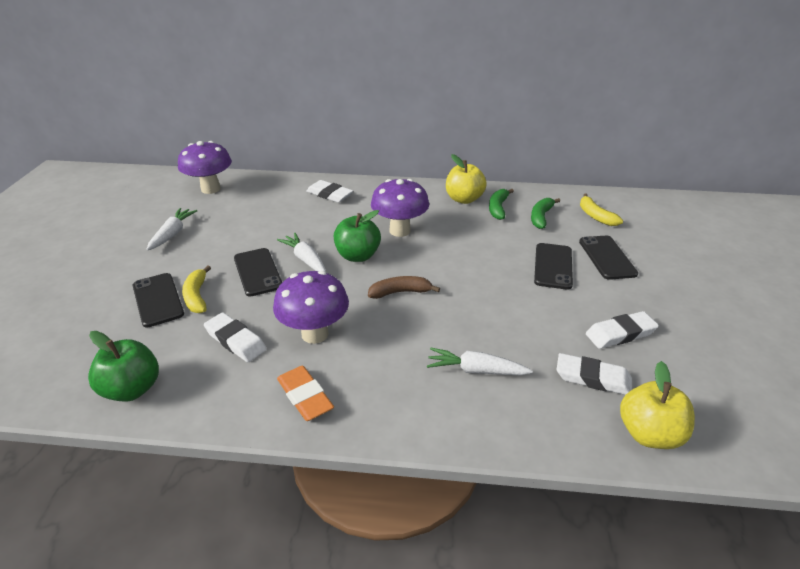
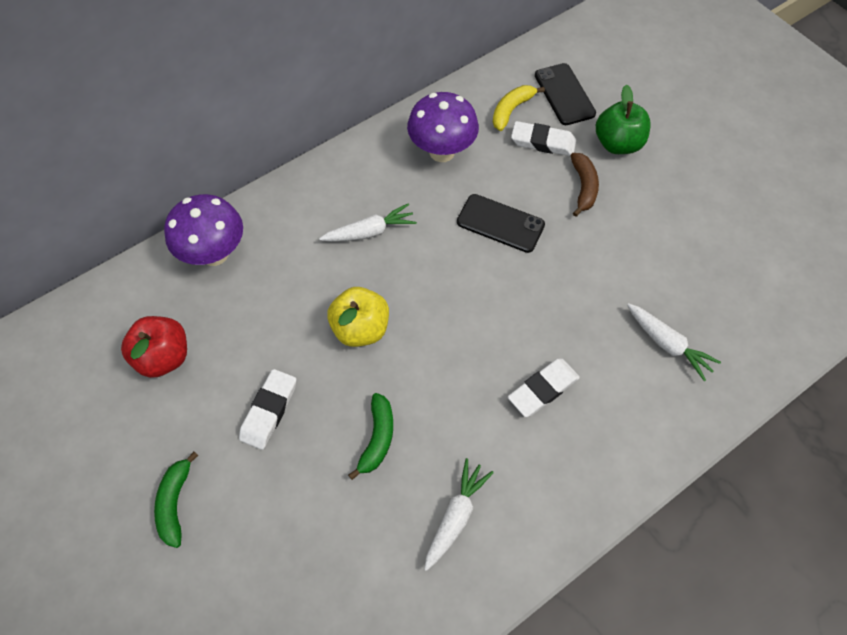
black phone: 4 -> 2
green apple: 2 -> 1
orange eraser: 1 -> 0
purple mushroom: 3 -> 2
red apple: 0 -> 1
white eraser: 4 -> 3
yellow apple: 2 -> 1
yellow banana: 2 -> 1

